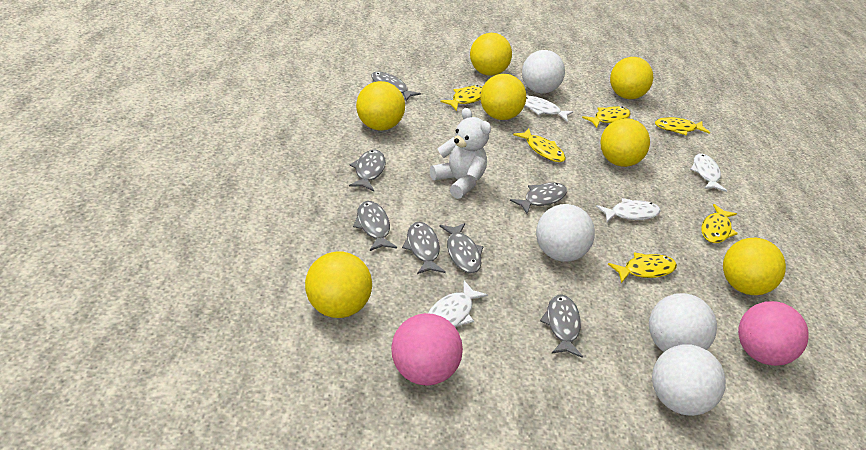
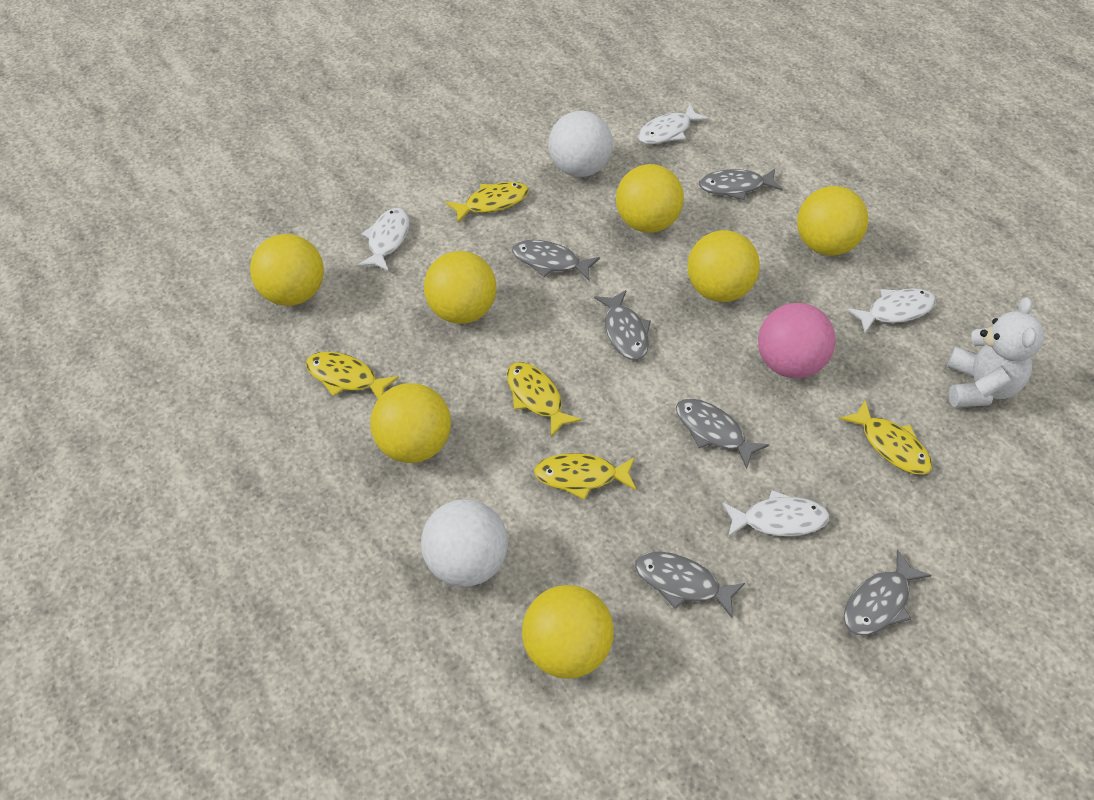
grey fish: 7 -> 6
pink ball: 2 -> 1
white ball: 4 -> 2
yellow fish: 6 -> 5

